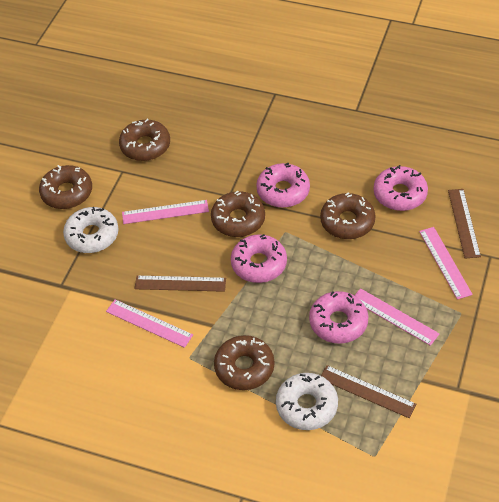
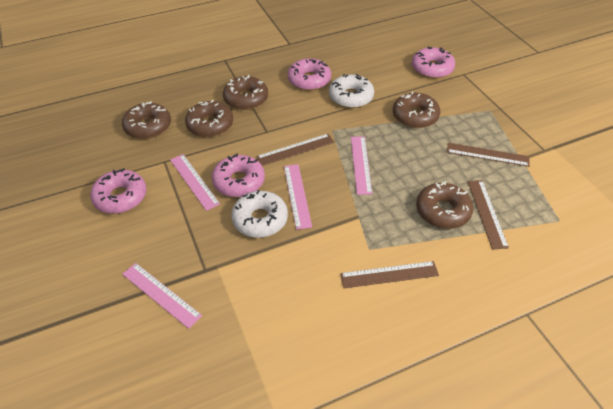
brown ruler: 3 -> 4

